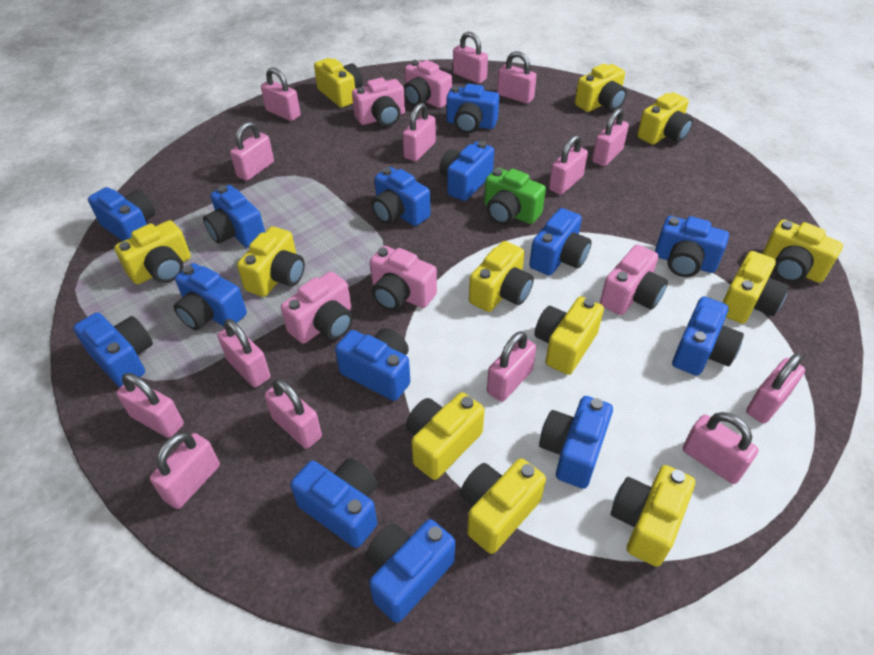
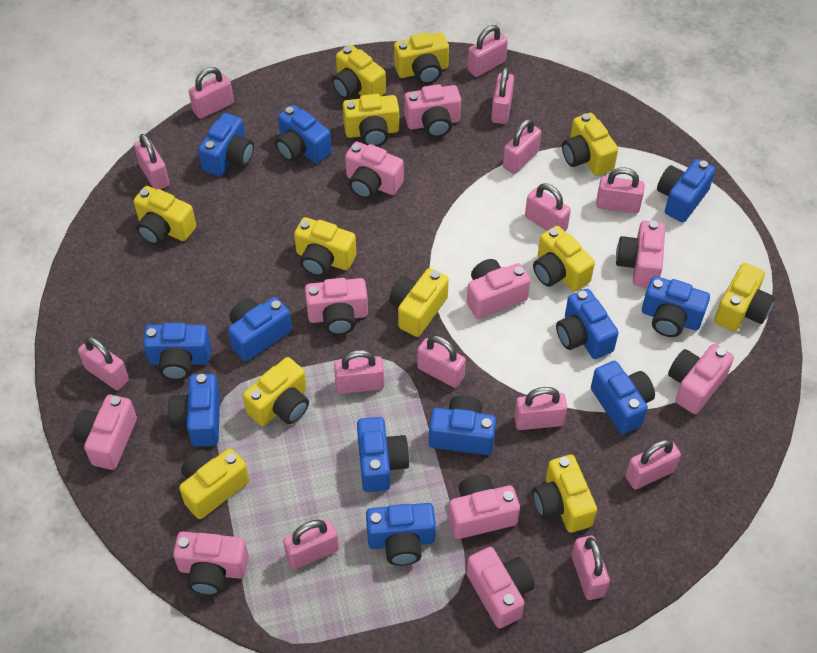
blue camera: 14 -> 12
green camera: 1 -> 0
pink camera: 5 -> 10

